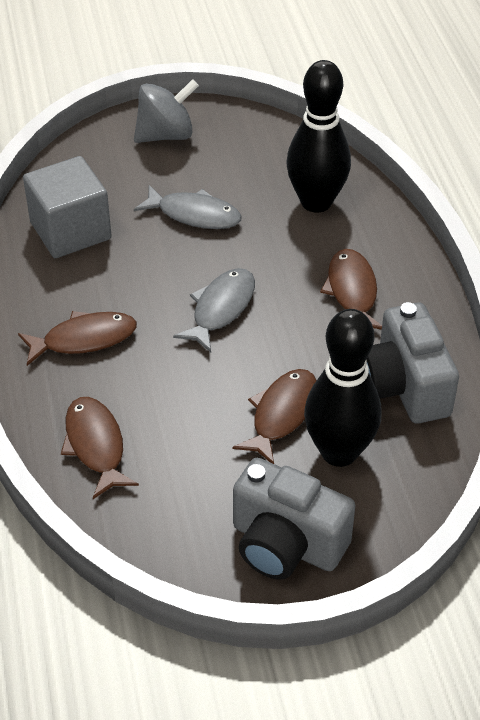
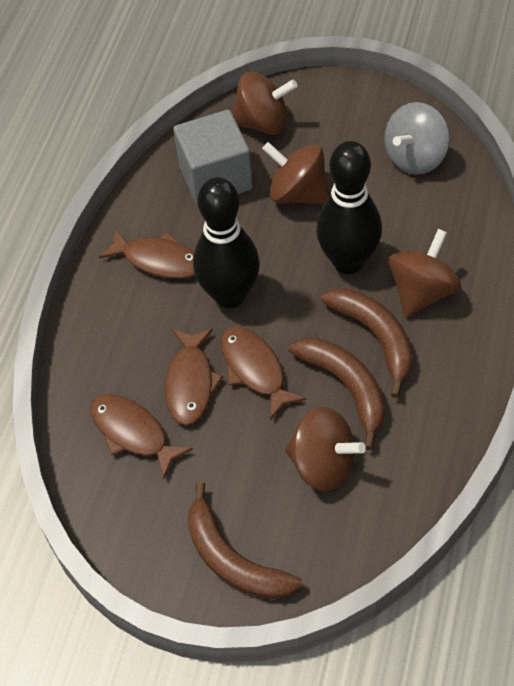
brown banana: 0 -> 3
brown spinning top: 0 -> 4
grey camera: 2 -> 0
grey fish: 2 -> 0

